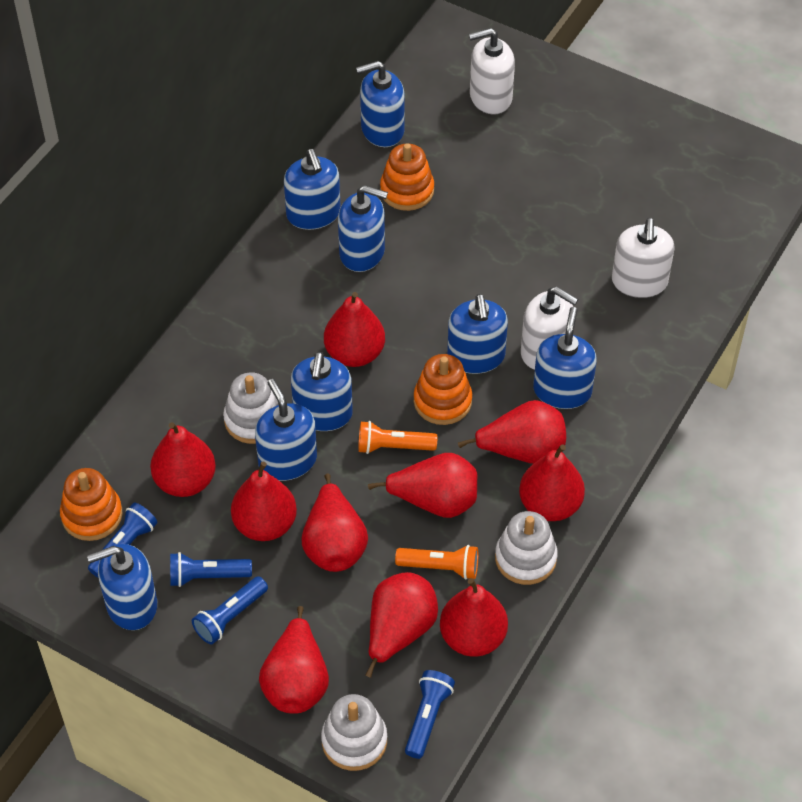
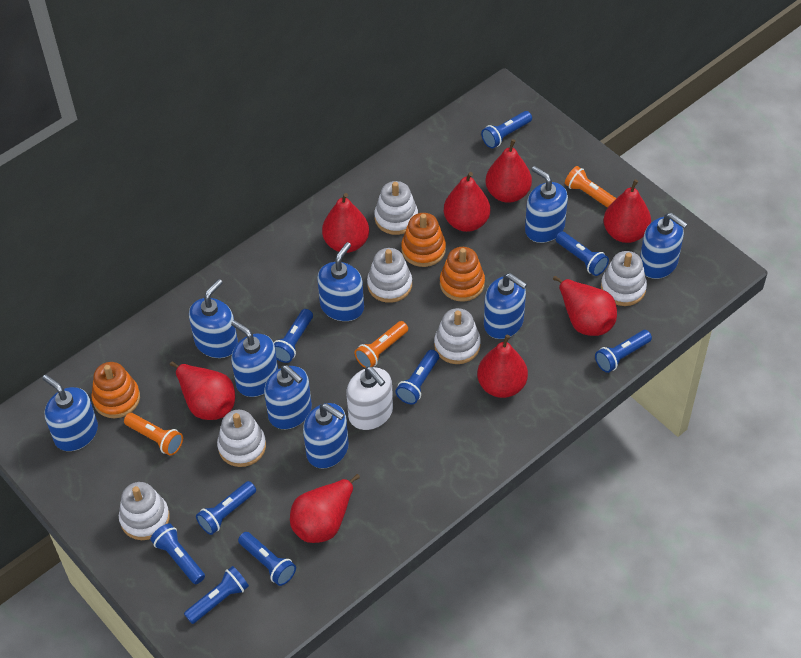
blue flashlight: 4 -> 9
blue soap dispenser: 8 -> 9
orange flashlight: 2 -> 3
red pear: 10 -> 8
white soap dispenser: 3 -> 1
white stacking toy: 3 -> 6

